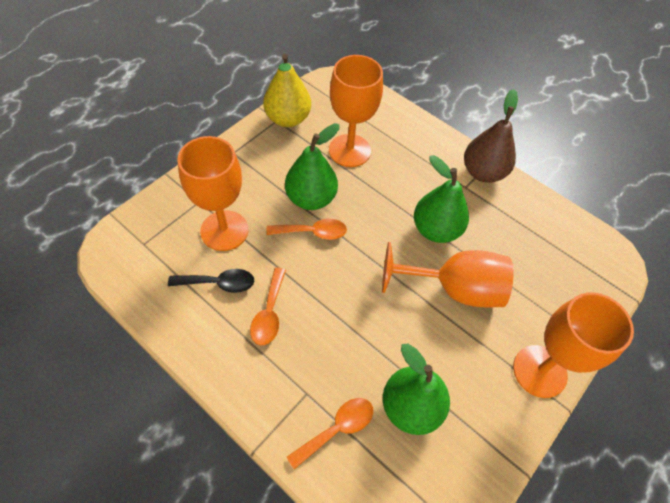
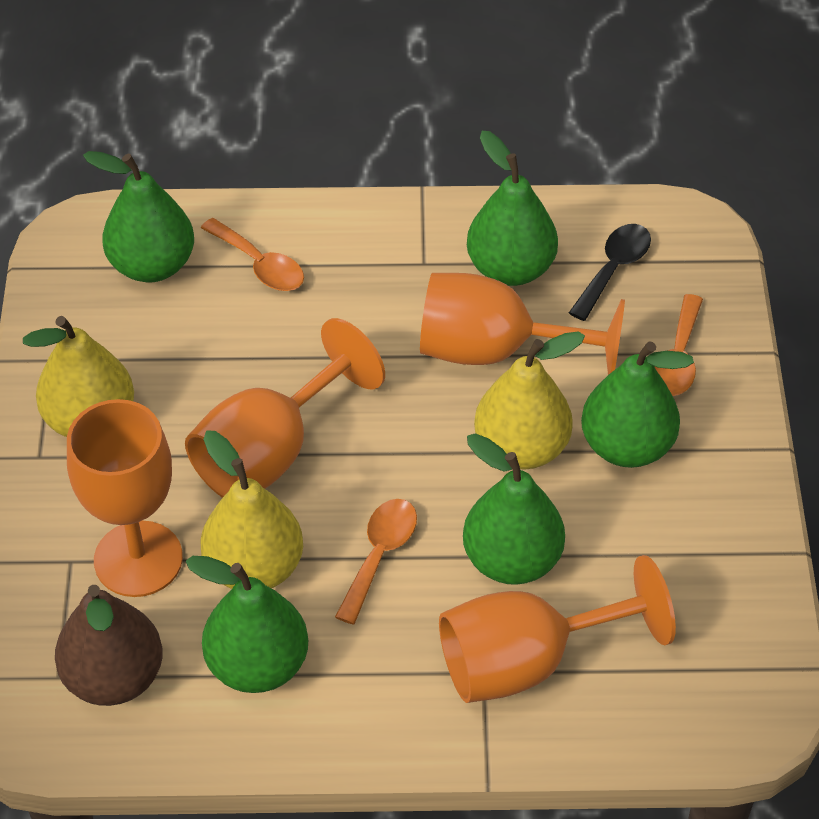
green pear: 3 -> 5
yellow pear: 1 -> 3

